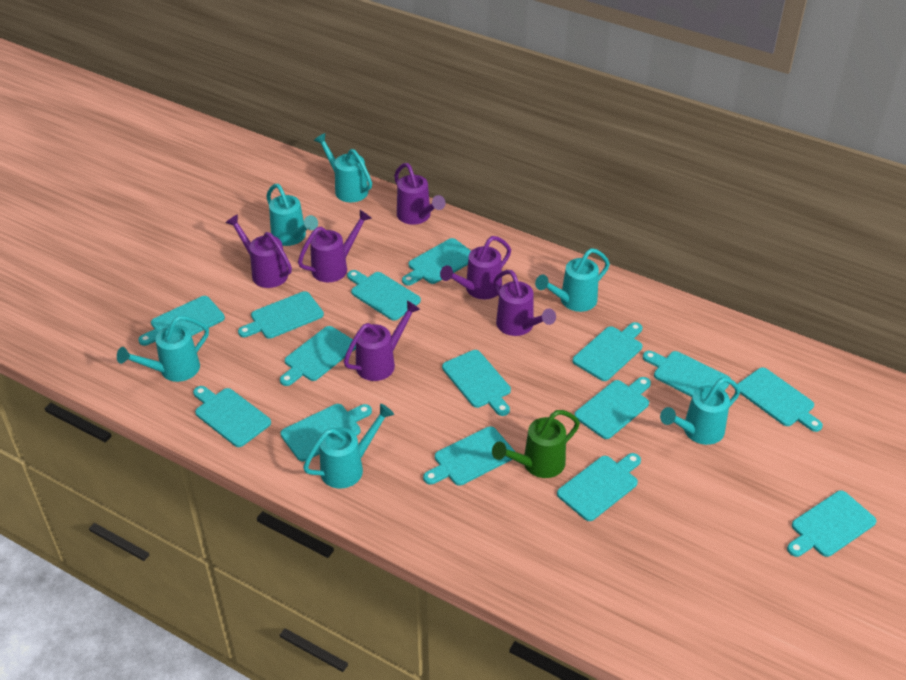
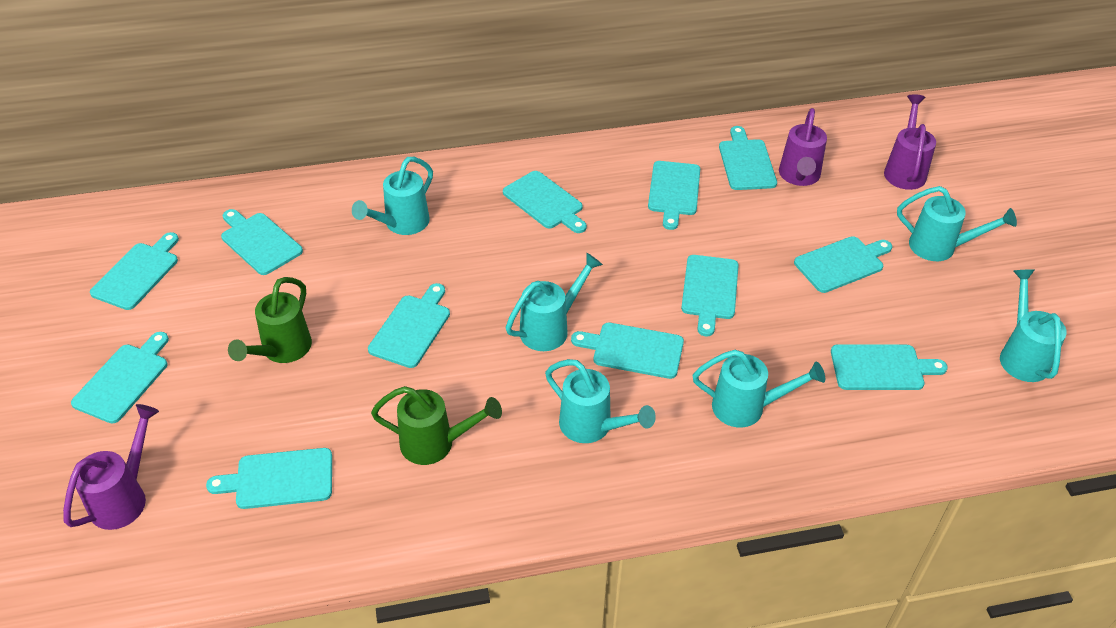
green watering can: 1 -> 2
purple watering can: 6 -> 3
turquoise cutting board: 15 -> 12

